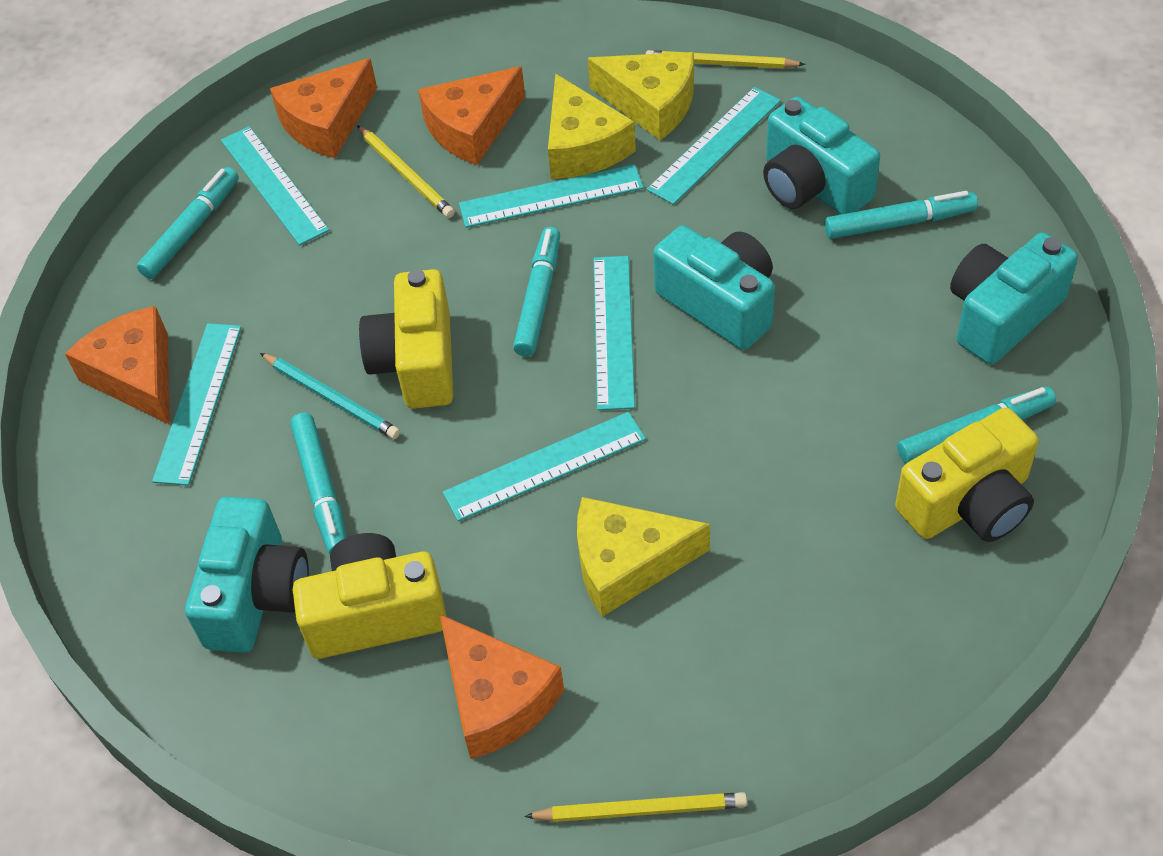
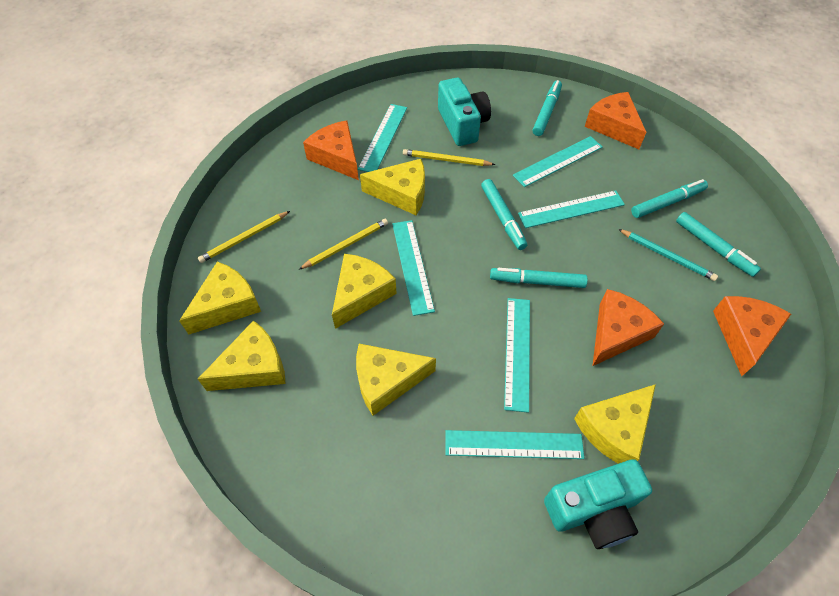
turquoise camera: 4 -> 2
yellow camera: 3 -> 0
yellow cheese: 3 -> 6

